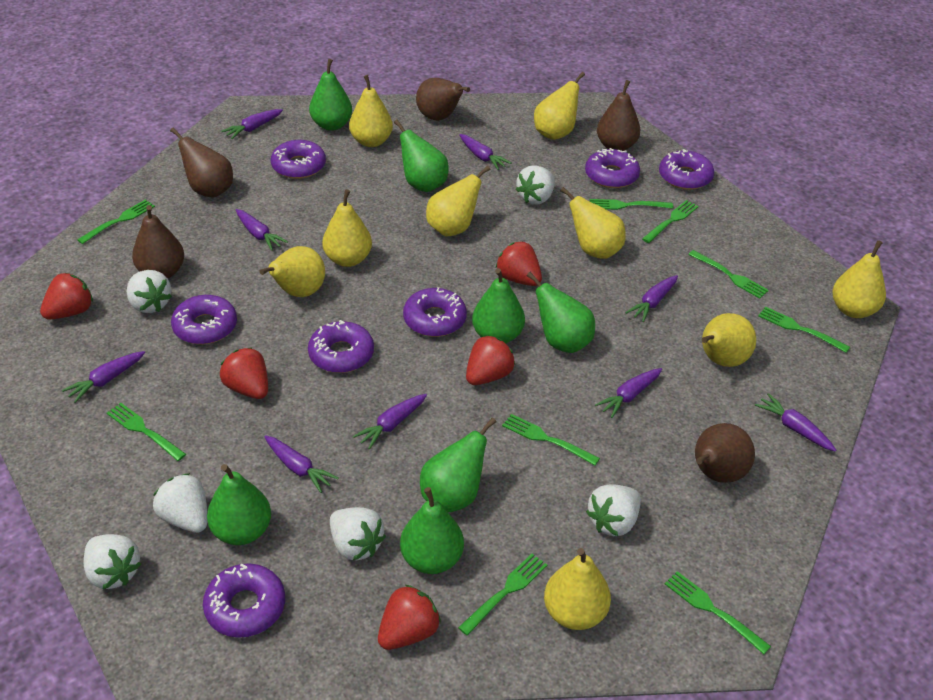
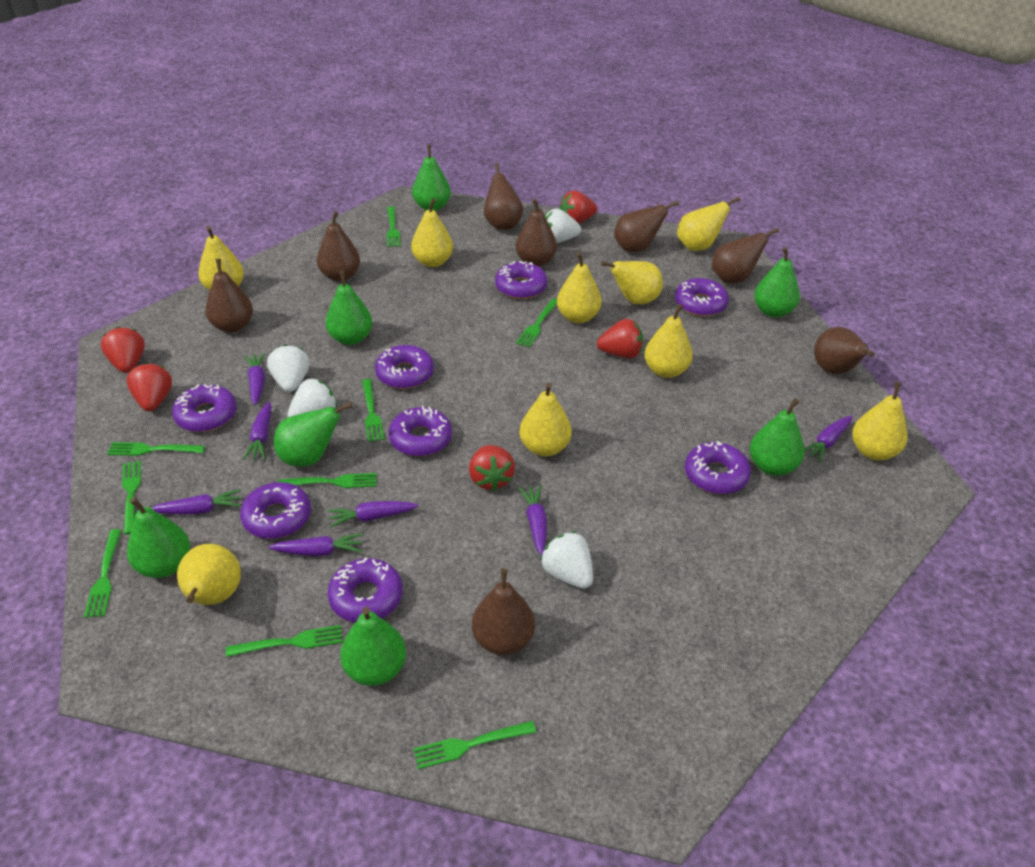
brown pear: 5 -> 8
purple carrot: 9 -> 7
purple donut: 7 -> 8
white strawberry: 6 -> 4

